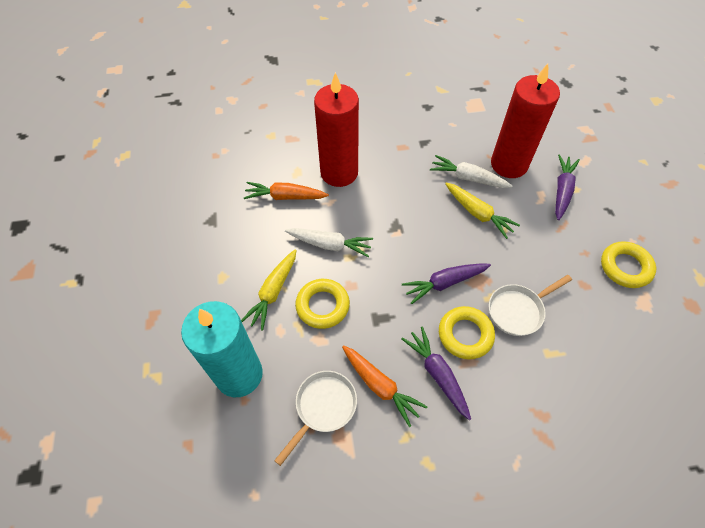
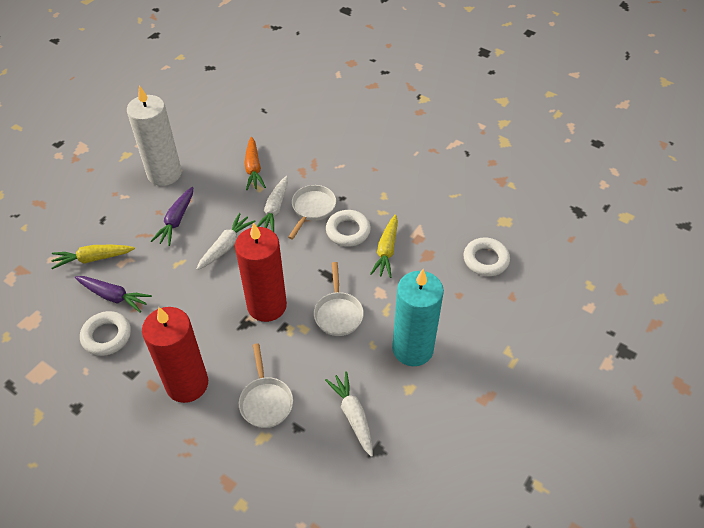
orange carrot: 2 -> 1
purple carrot: 3 -> 2
white candle: 0 -> 1
white carrot: 2 -> 3
white pan: 2 -> 3
white ring: 0 -> 3
yellow ring: 3 -> 0

